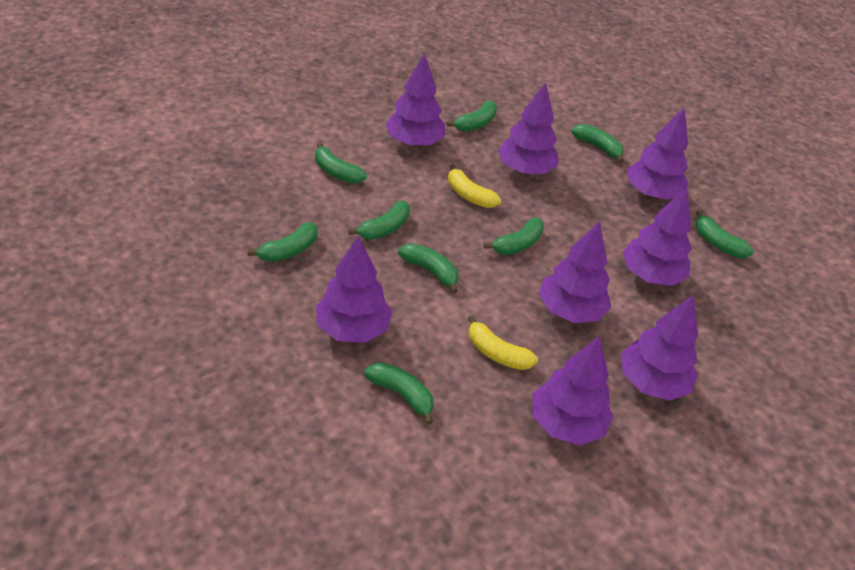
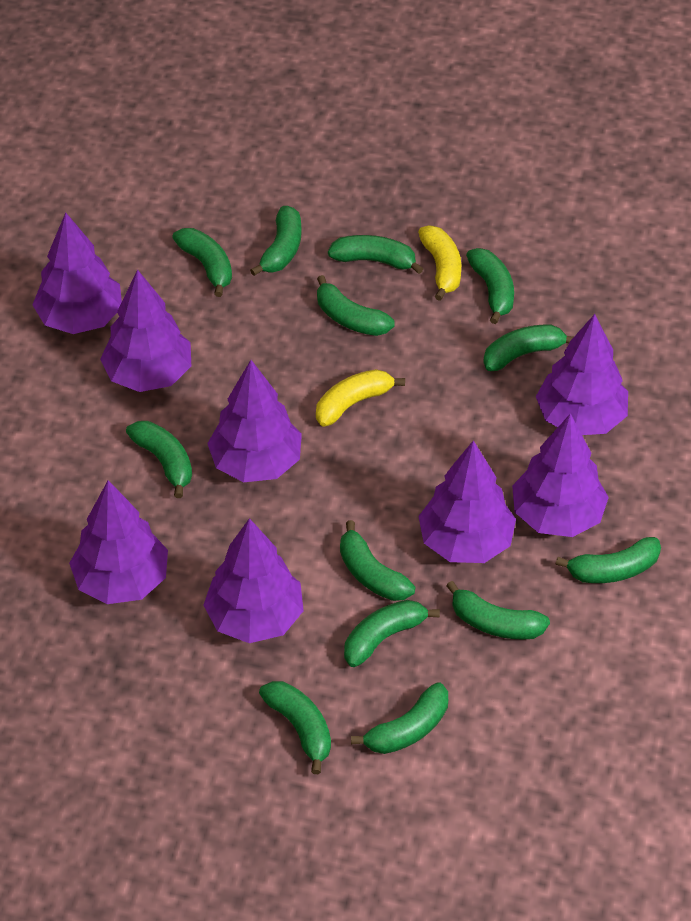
green banana: 9 -> 13

